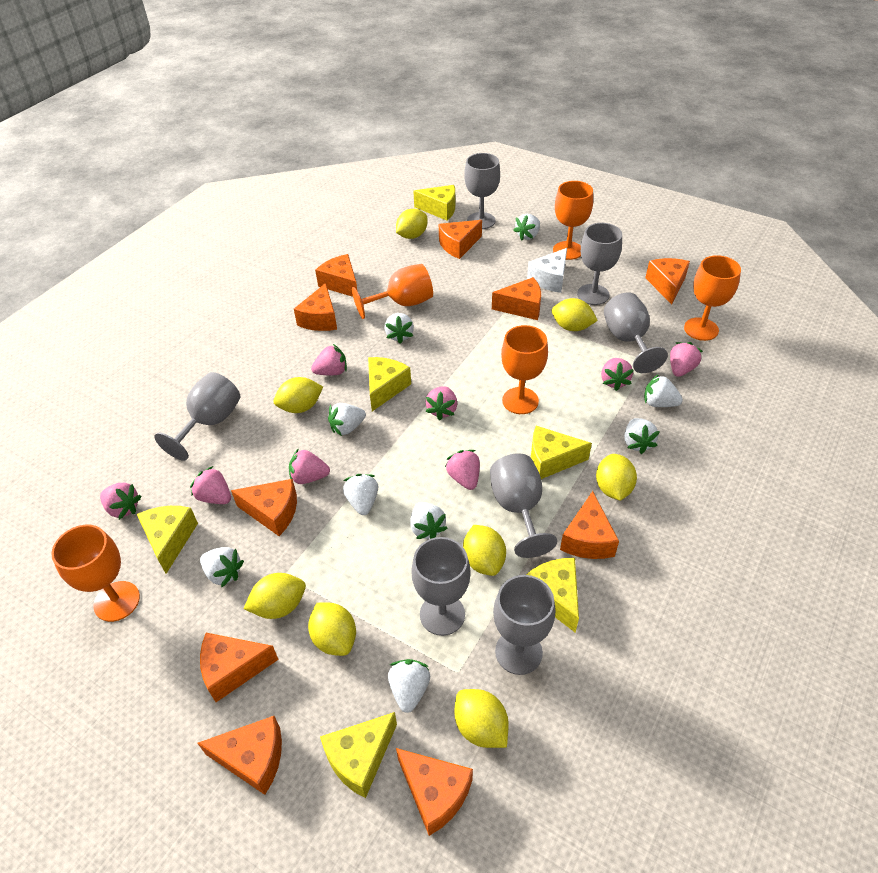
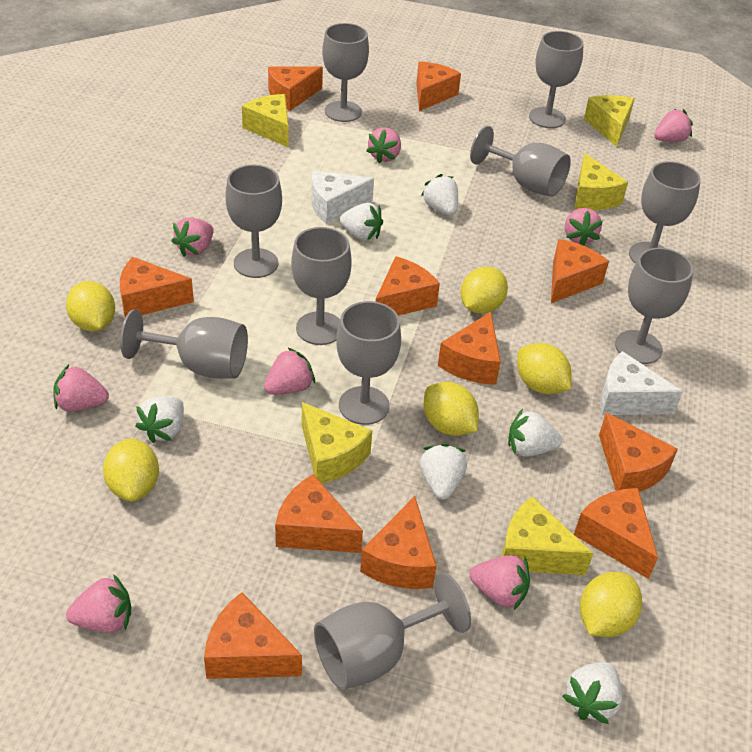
grey goblet: 7 -> 10
orange cheese: 10 -> 11
orange goblet: 5 -> 0
white cheese: 1 -> 2
white strawberry: 9 -> 6
yellow cheese: 6 -> 5
yellow lemon: 8 -> 6

